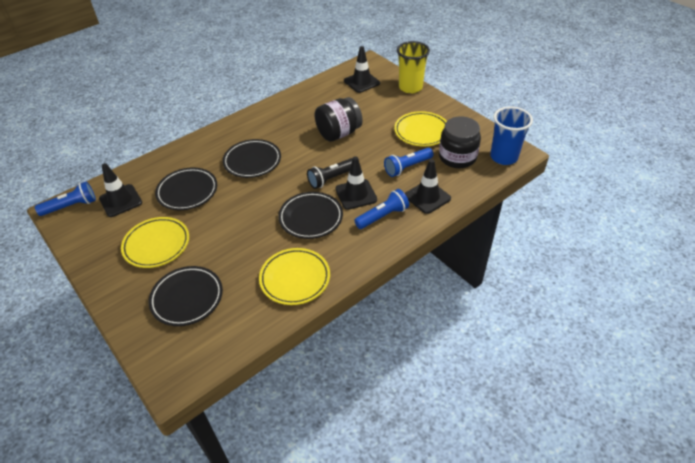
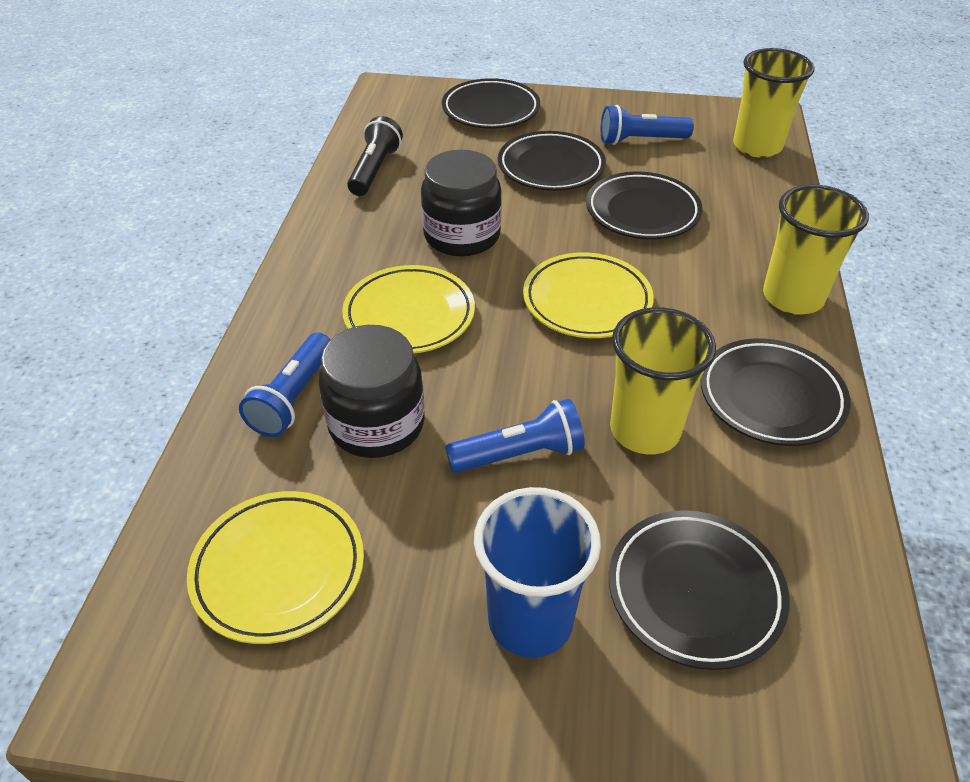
black plate: 4 -> 5
black traffic cone: 4 -> 0
yellow cup: 1 -> 3

